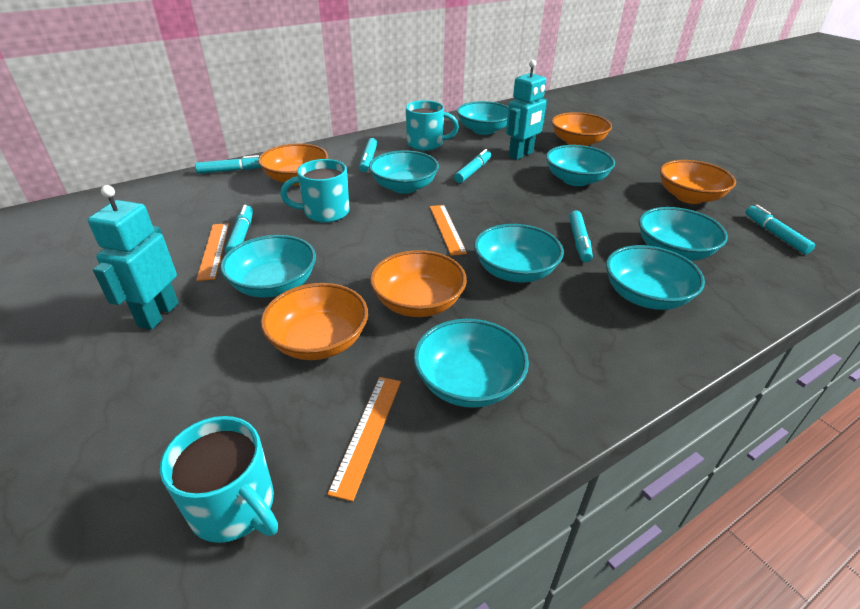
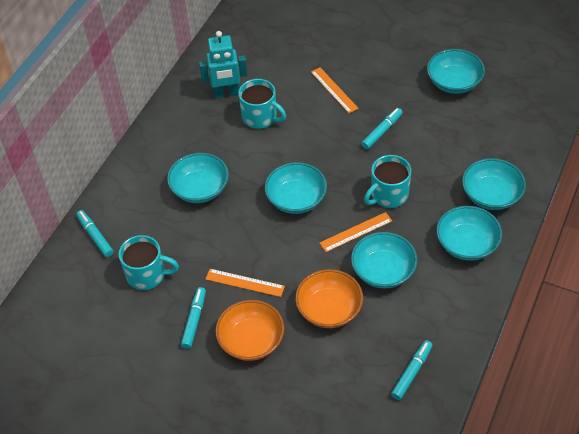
orange bowl: 5 -> 2
turquoise bowl: 8 -> 6
turquoise marker: 6 -> 4
turquoise robot: 2 -> 1

